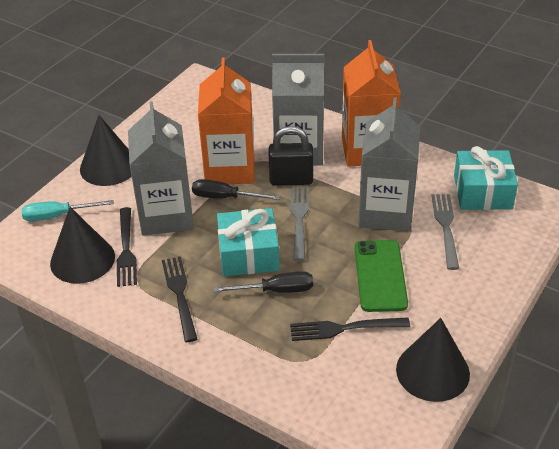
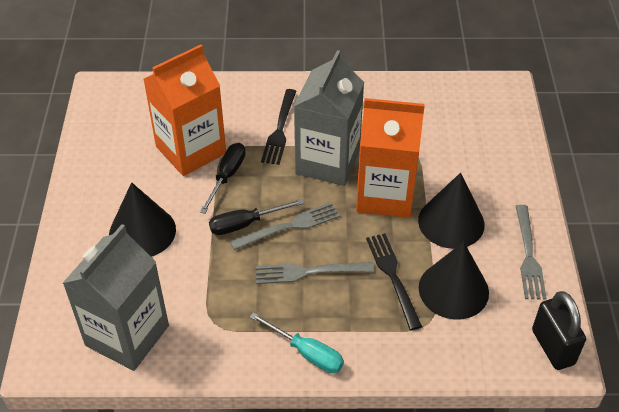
black fork: 3 -> 2
green phone: 1 -> 0
grey carton: 3 -> 2
grey fork: 2 -> 3
turquoise gift: 2 -> 0

